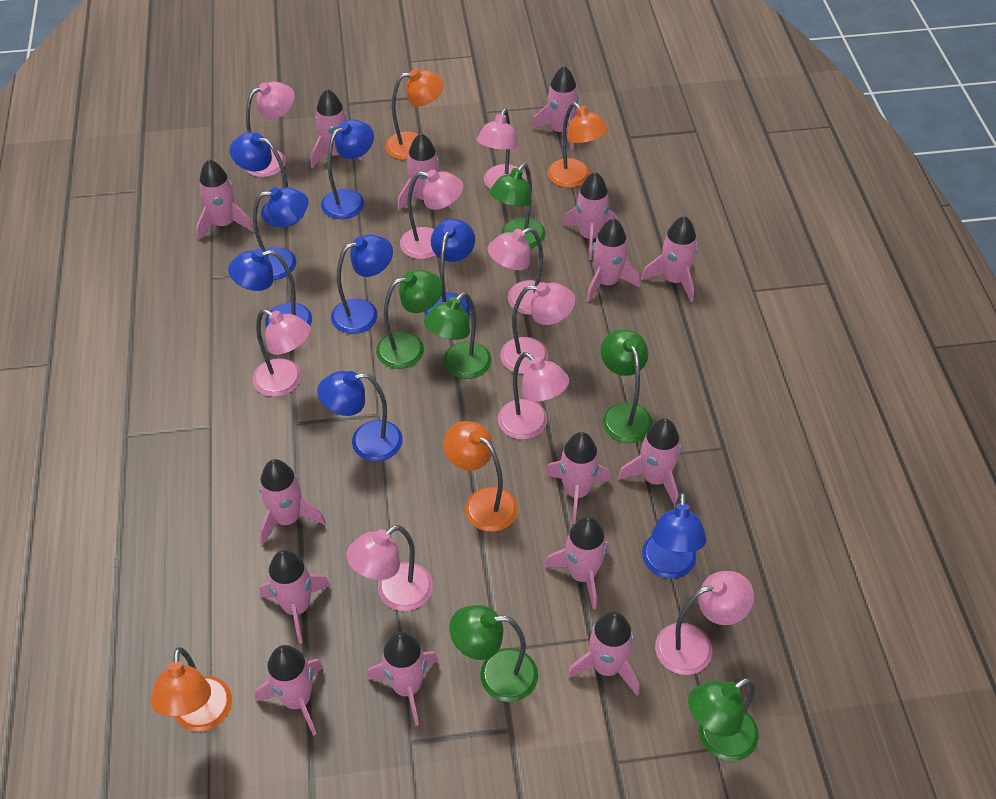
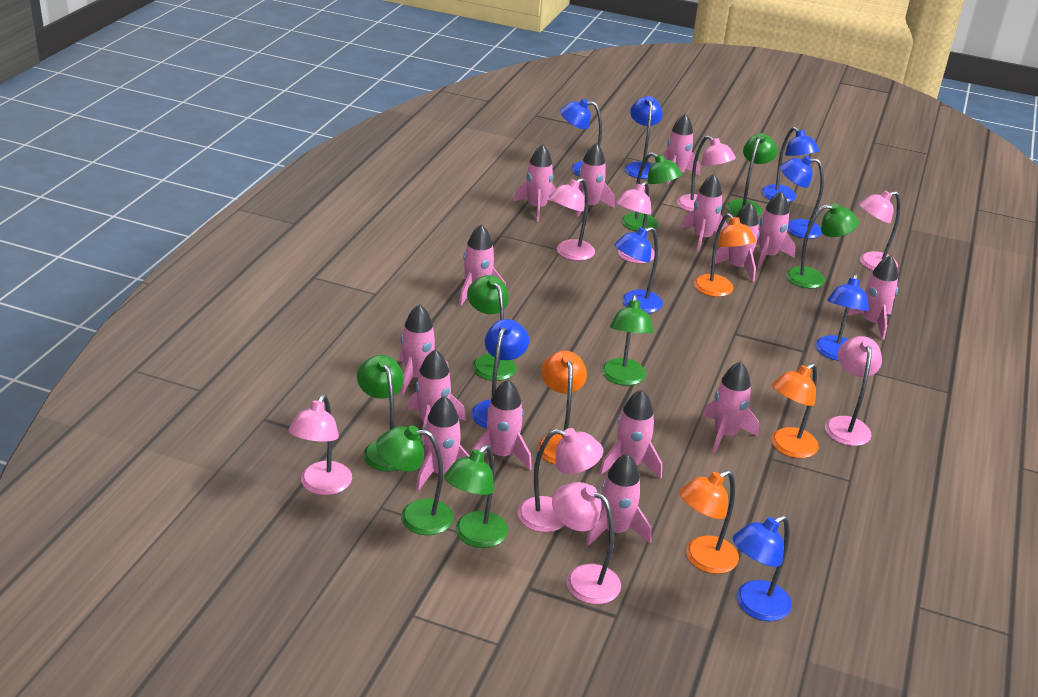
green lamp: 6 -> 8
pink lamp: 9 -> 8

